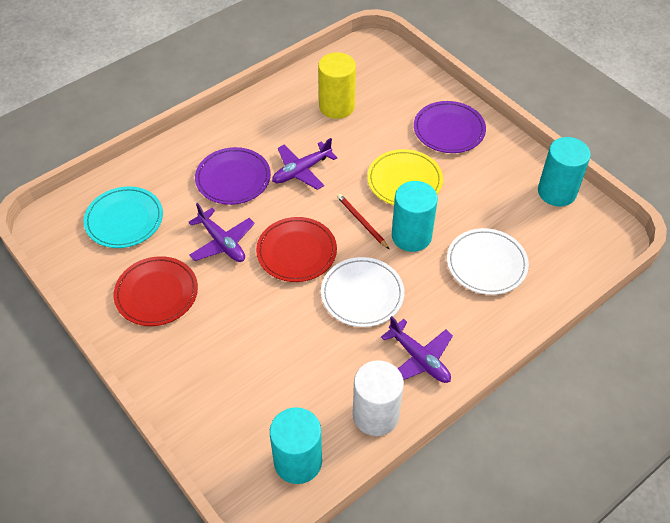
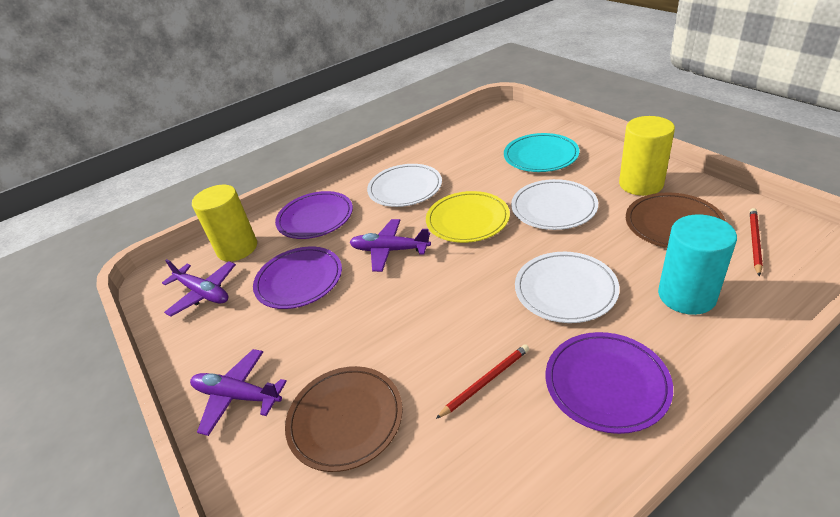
brown plate: 0 -> 2
purple plate: 2 -> 3
red pencil: 1 -> 2
red plate: 2 -> 0
turquoise cylinder: 3 -> 1
white cylinder: 1 -> 0
white plate: 2 -> 3
yellow cylinder: 1 -> 2

